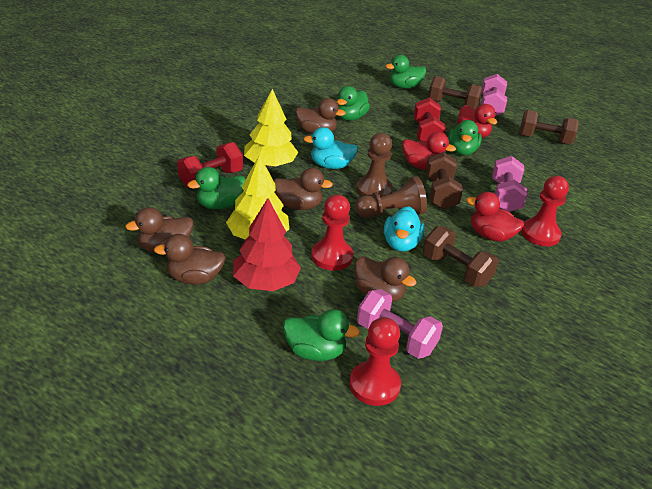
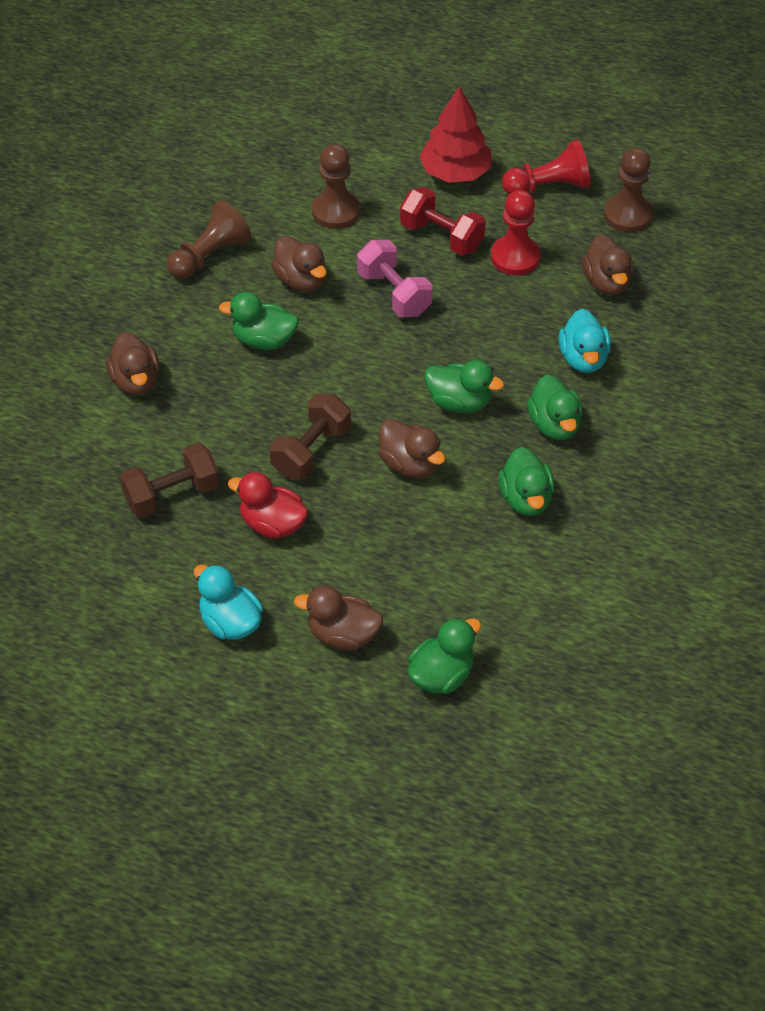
brown dumbbell: 4 -> 2
brown pawn: 2 -> 3
pink dumbbell: 3 -> 1
red duck: 3 -> 1
red dumbbell: 2 -> 1
red pawn: 3 -> 2
yellow tree: 2 -> 0

